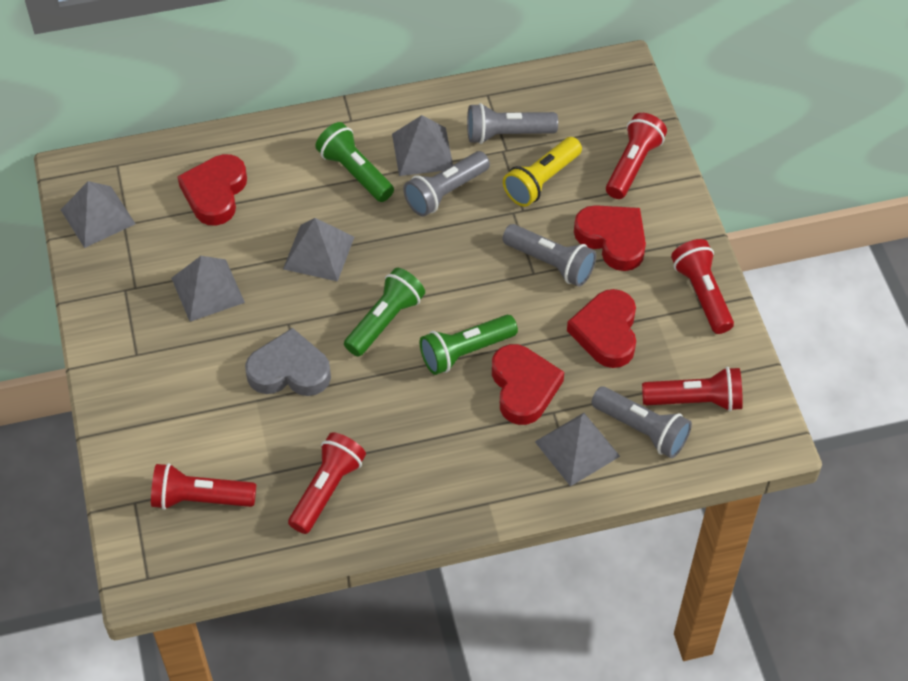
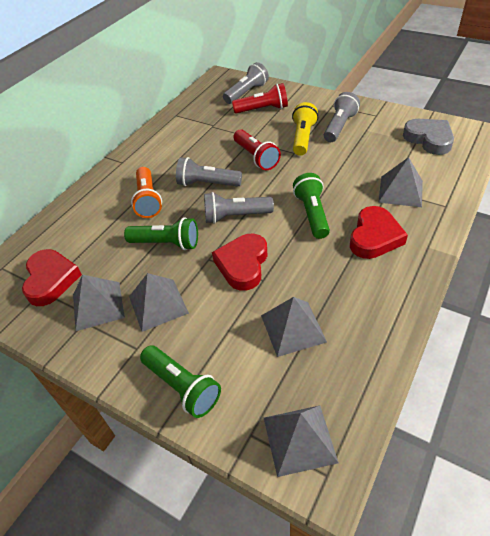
orange flashlight: 0 -> 1
red flashlight: 5 -> 2
red heart: 4 -> 3

